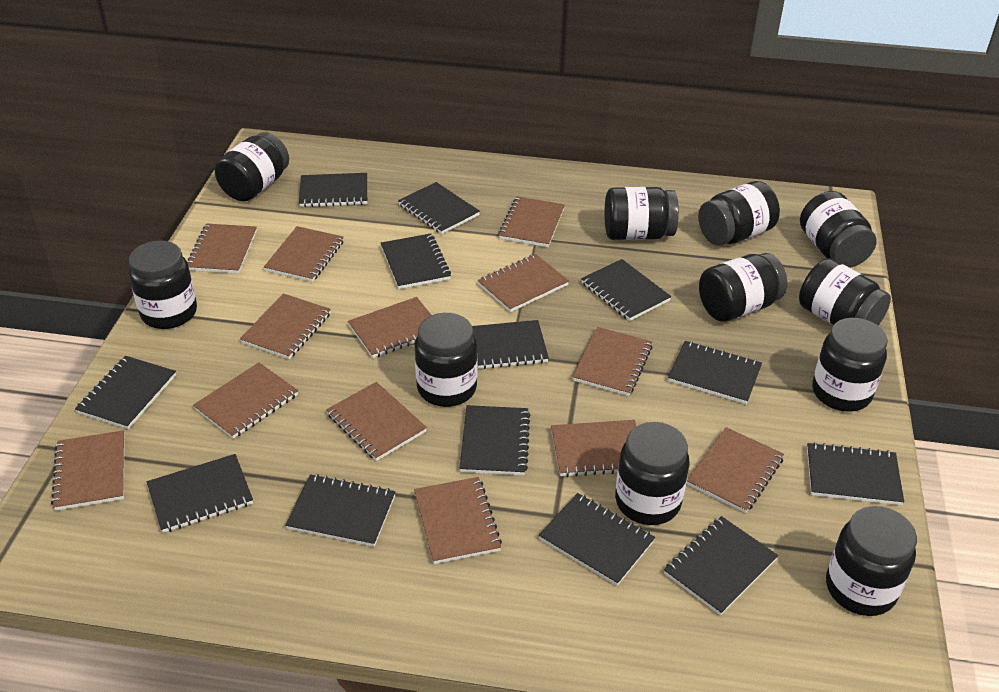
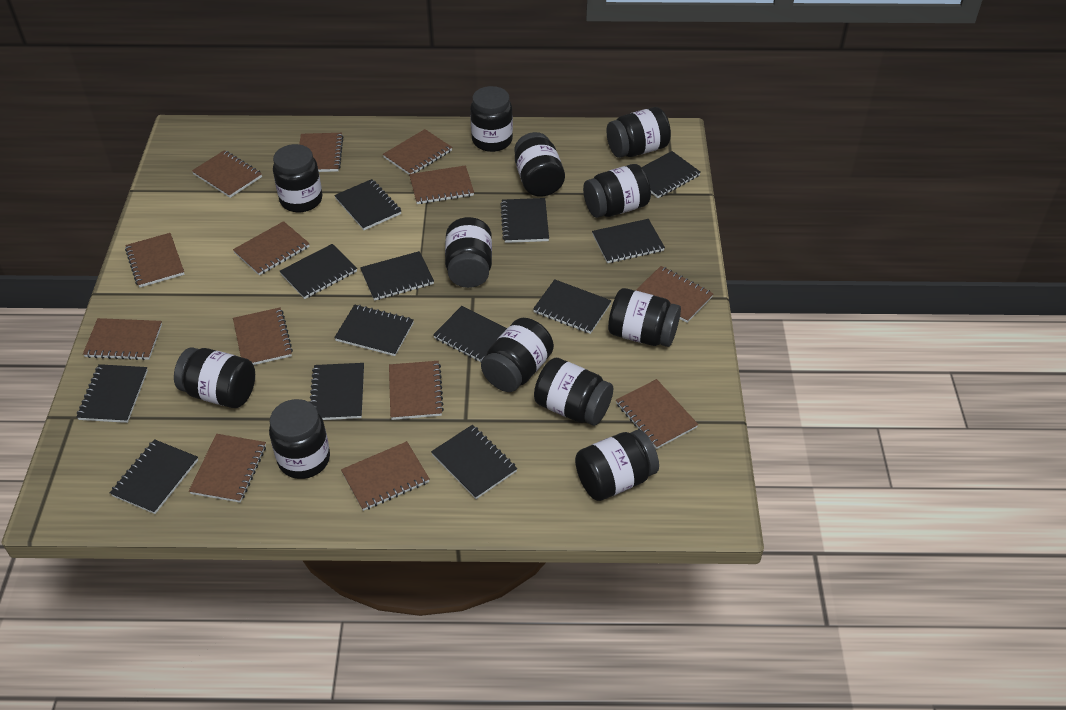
black jar: 11 -> 12

